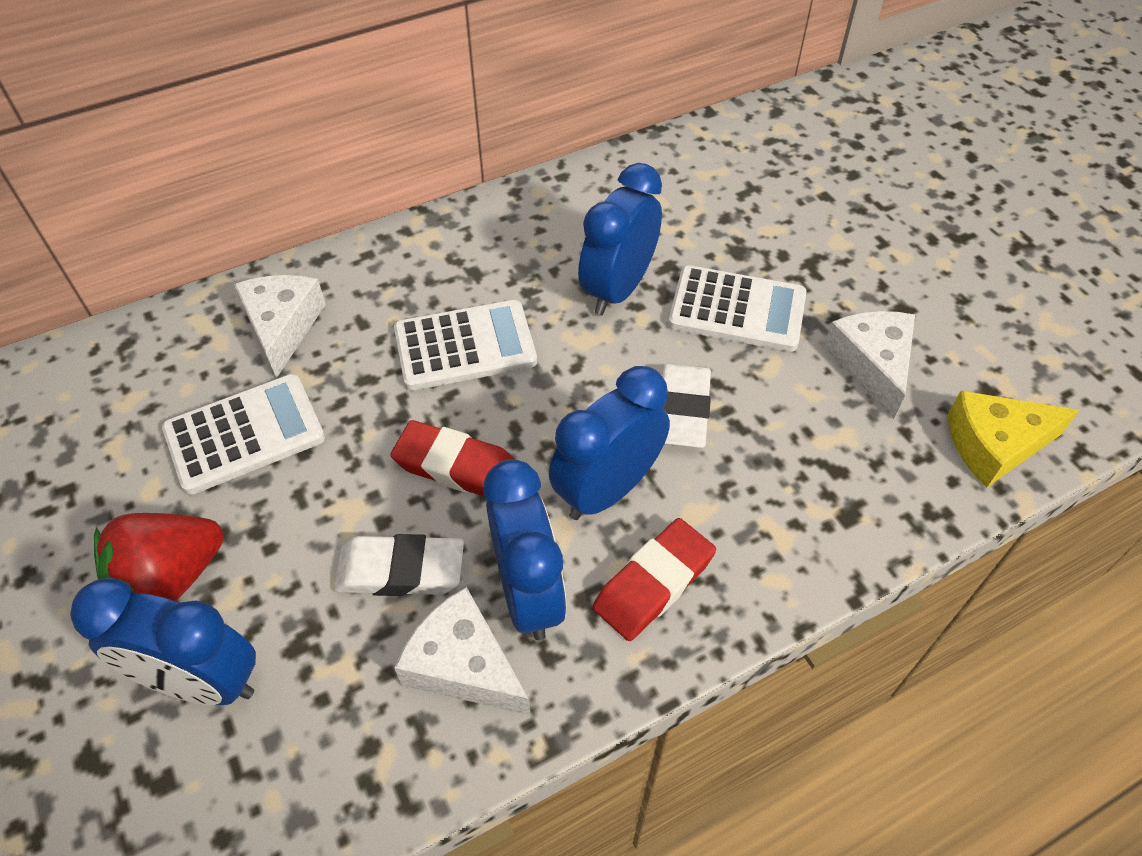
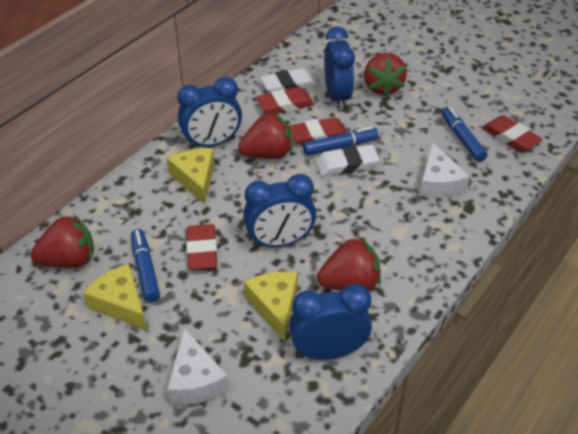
blue marker: 0 -> 3
red eraser: 2 -> 4
red strawberry: 1 -> 4
white calculator: 3 -> 0
white cheese: 3 -> 2
yellow cheese: 1 -> 3

